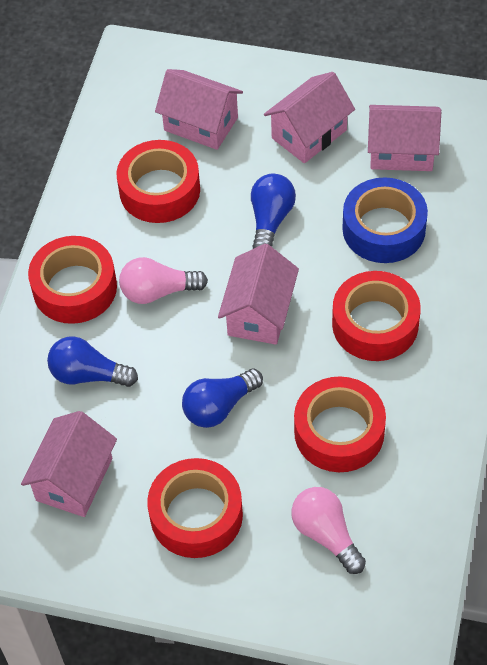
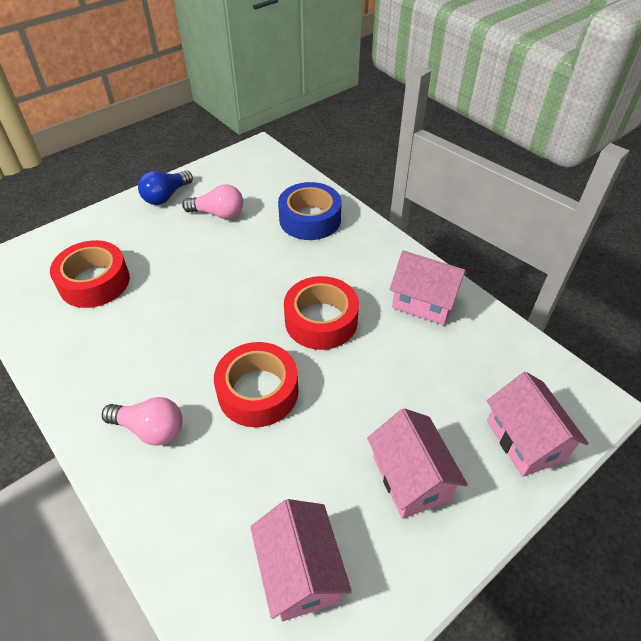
blue light bulb: 3 -> 1
pink house: 5 -> 4
red tape: 5 -> 3

